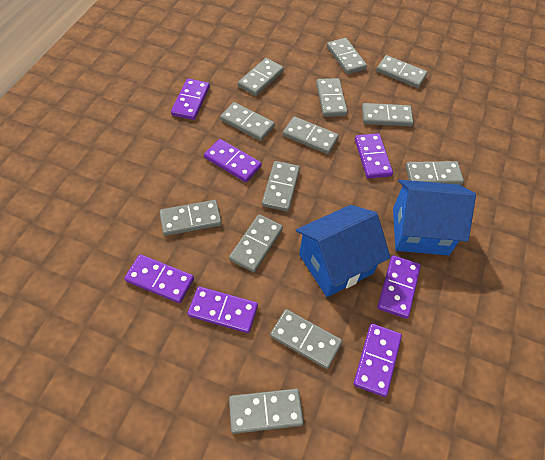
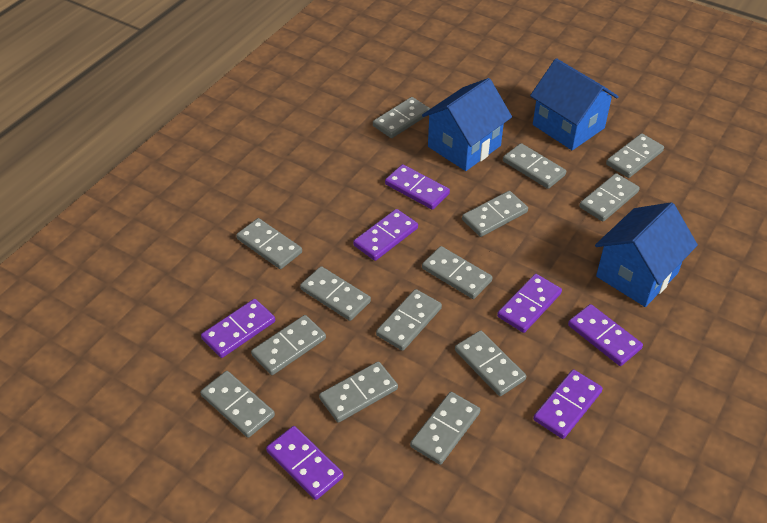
blue house: 2 -> 3
grey domino: 13 -> 14

